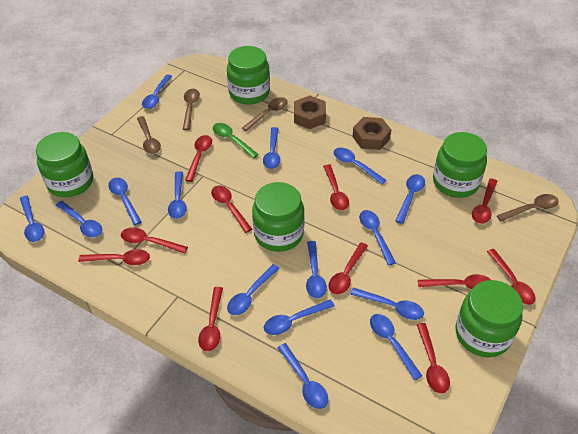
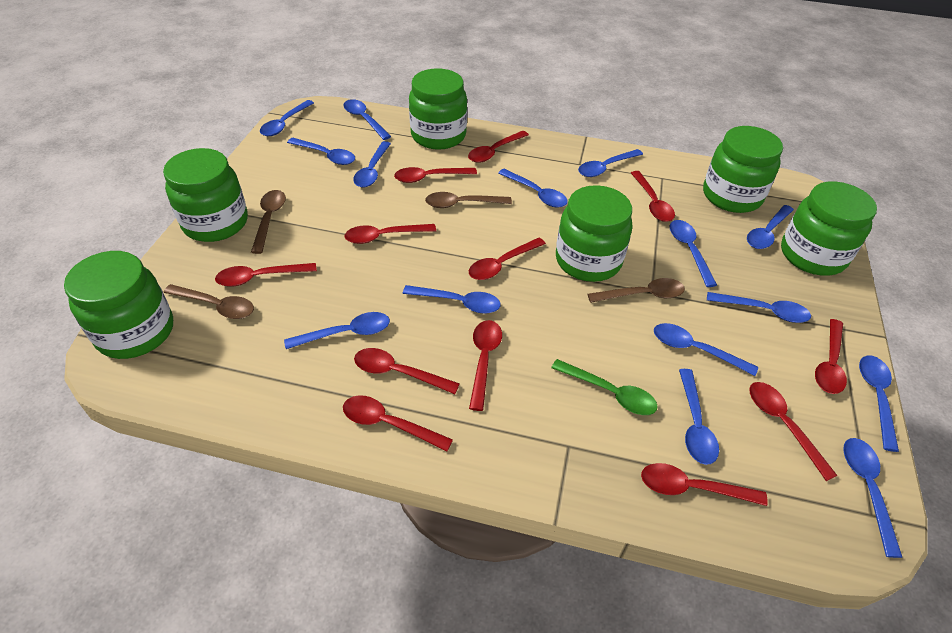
brown nut: 2 -> 0
green jar: 5 -> 6
red spoon: 11 -> 12

